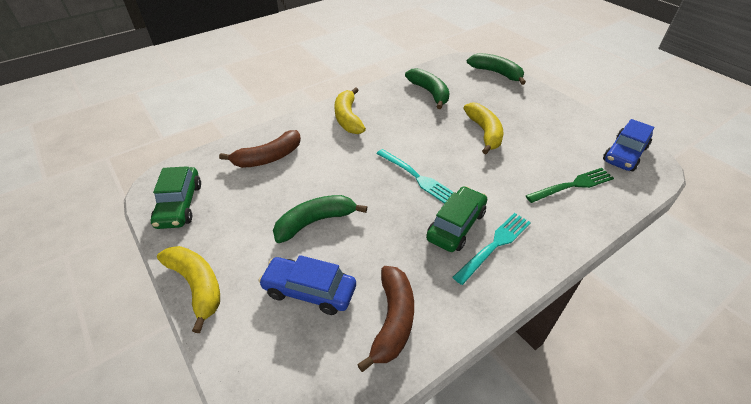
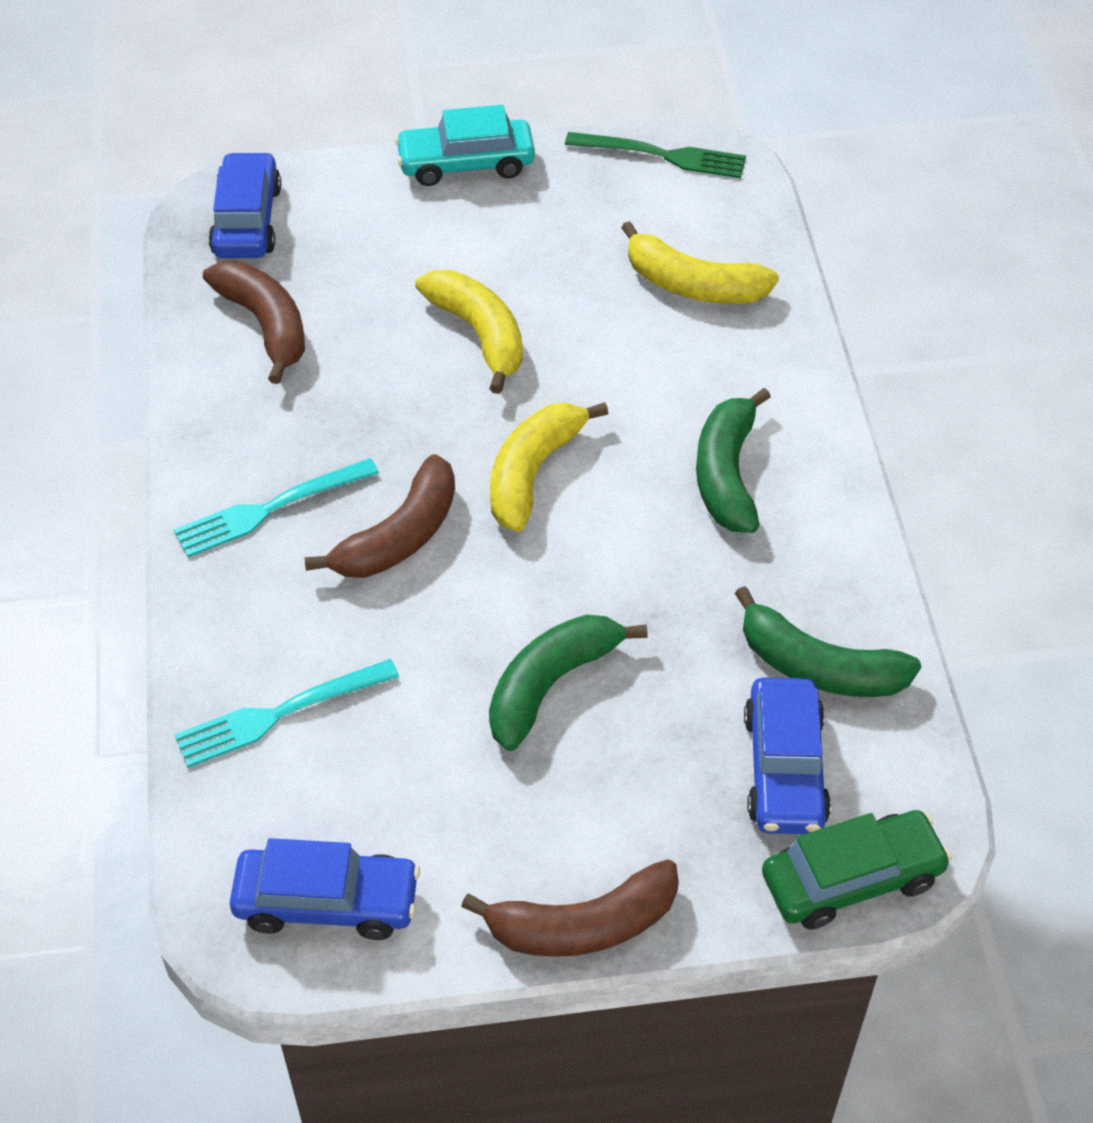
blue car: 2 -> 3
brown banana: 2 -> 3
green car: 2 -> 1
turquoise car: 0 -> 1

